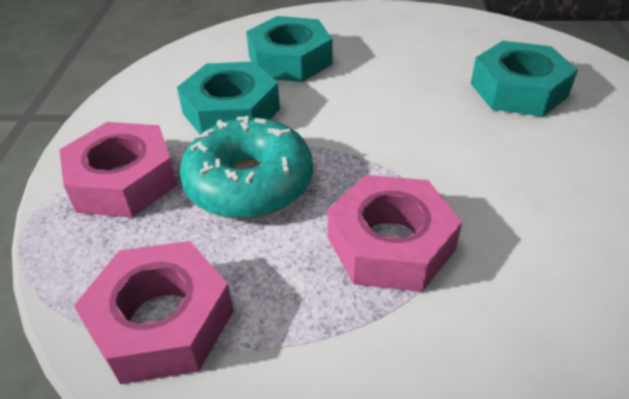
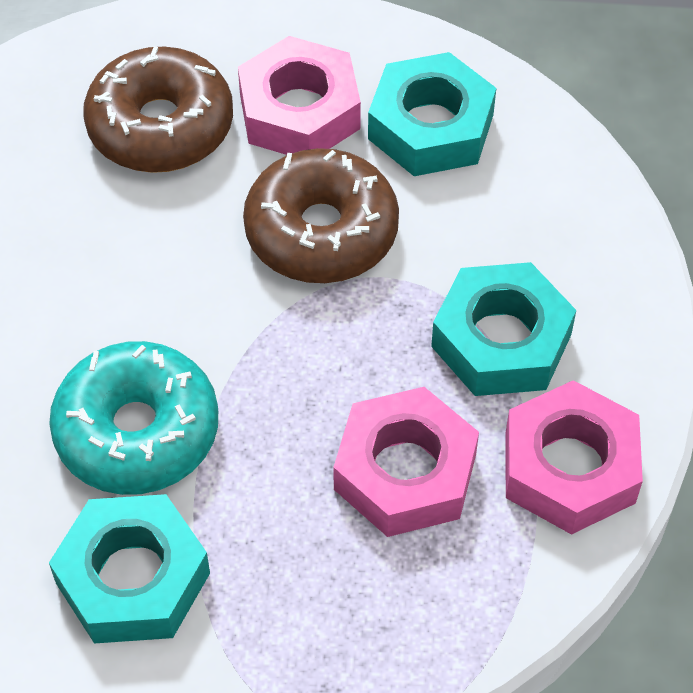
brown donut: 0 -> 2

